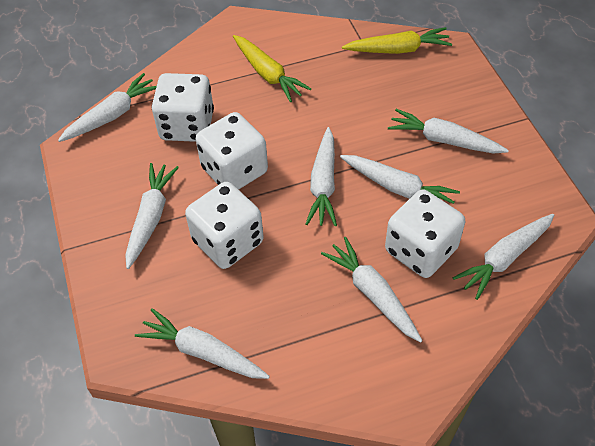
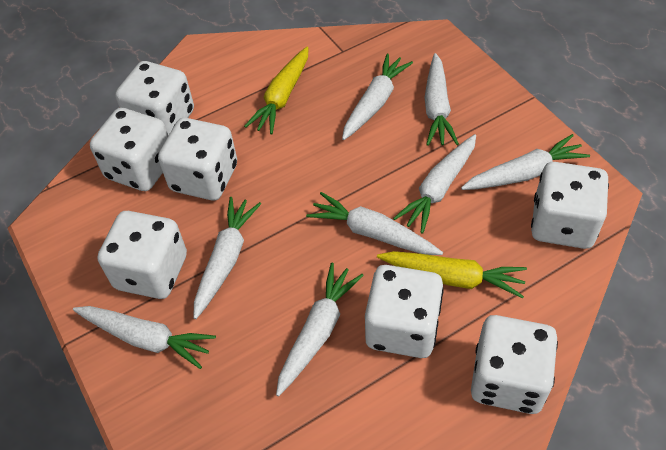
white dice: 4 -> 7

